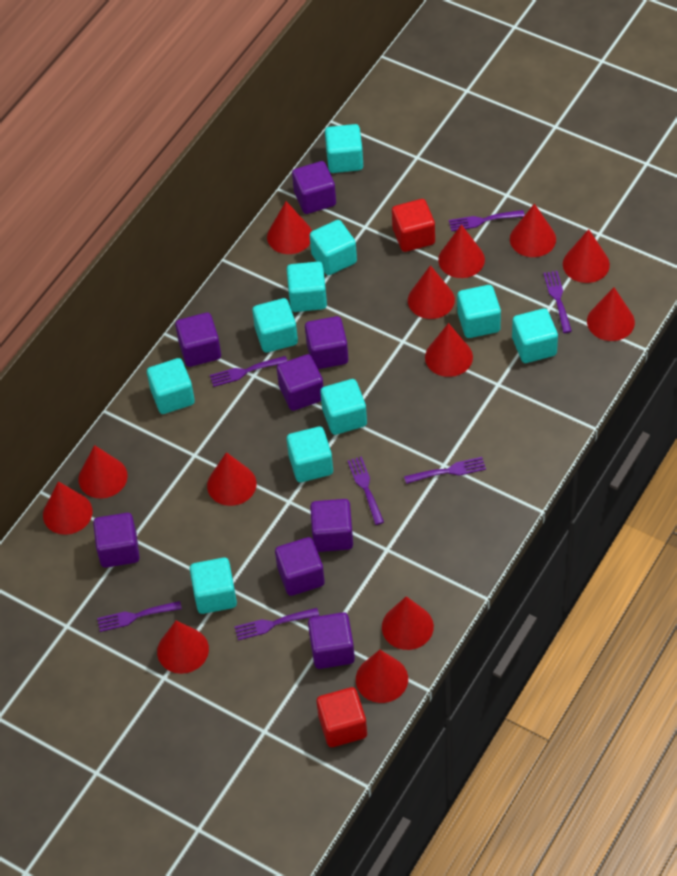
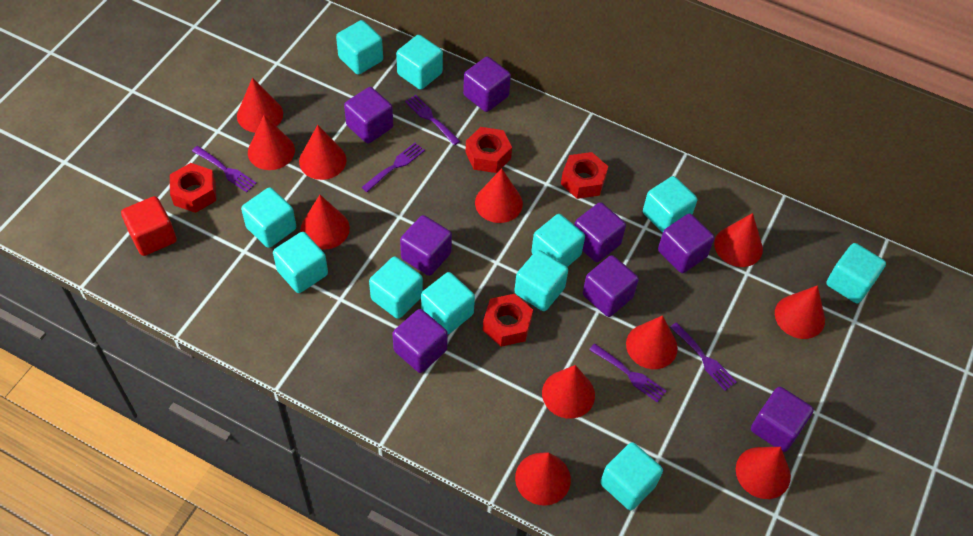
purple fork: 7 -> 5
red cone: 13 -> 11
red cube: 2 -> 1
red nut: 0 -> 4
turquoise cube: 10 -> 11

